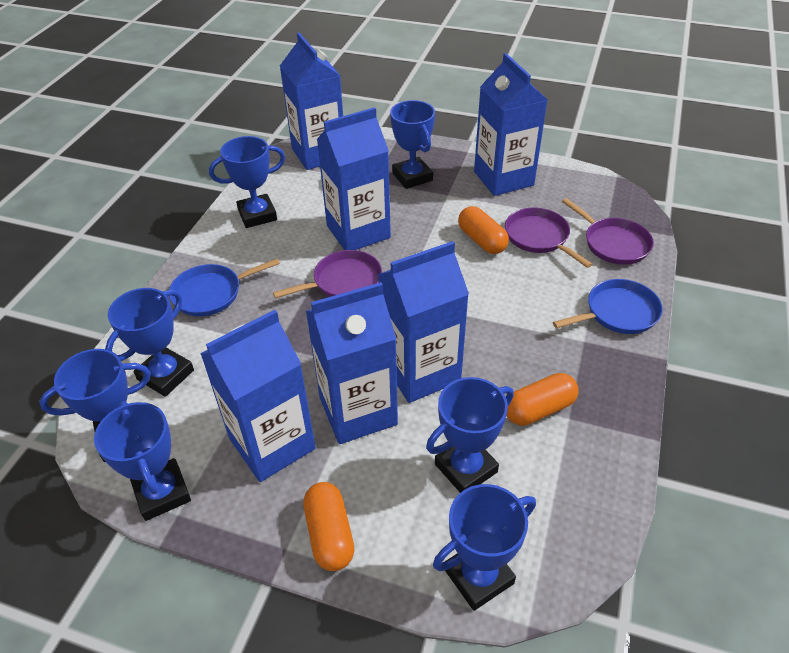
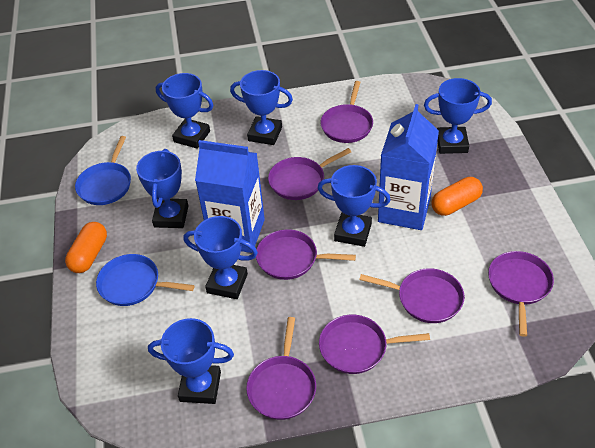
blue carton: 6 -> 2
orange capsule: 3 -> 2
purple pan: 3 -> 7

